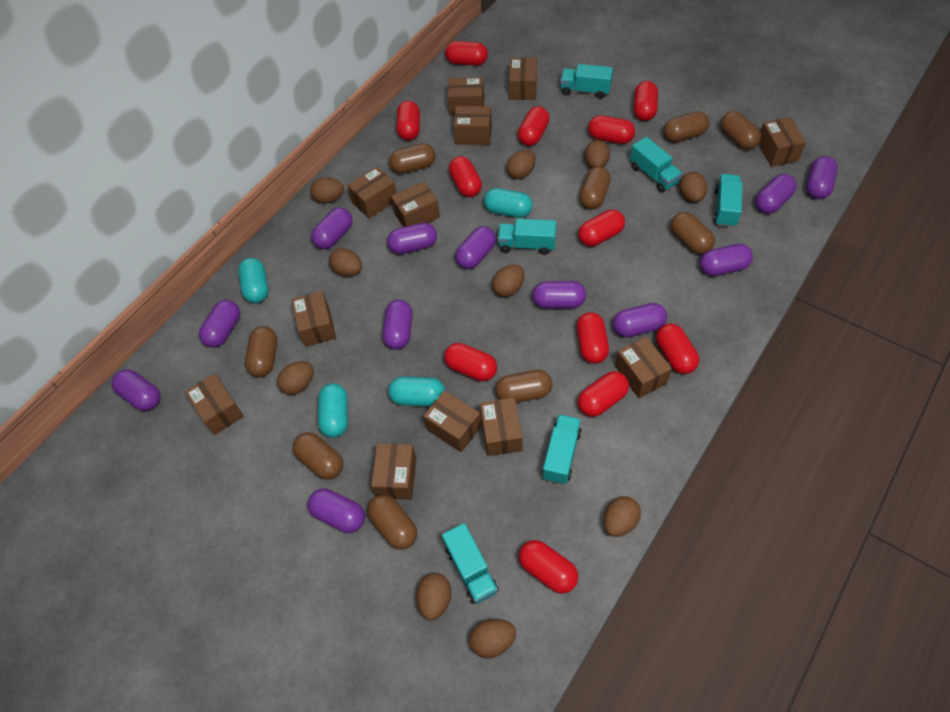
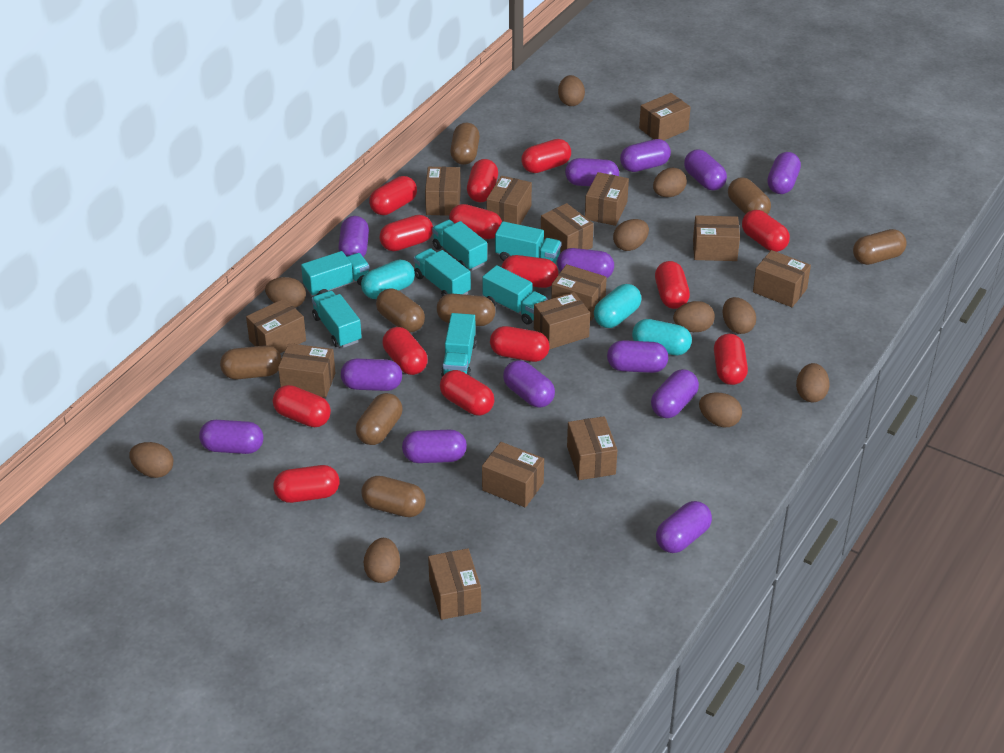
brown box: 12 -> 14
brown capsule: 9 -> 8
purple capsule: 12 -> 13
red capsule: 12 -> 14
turquoise capsule: 4 -> 3
turquoise truck: 6 -> 7

